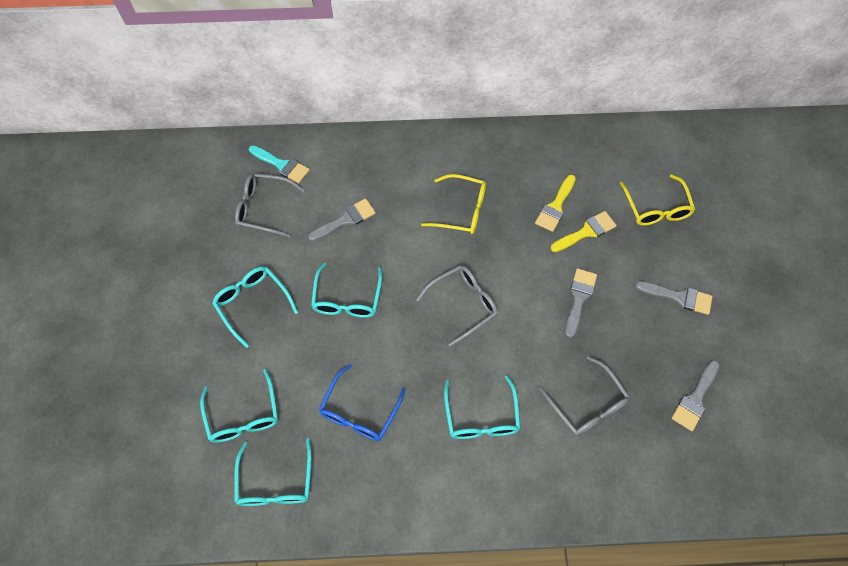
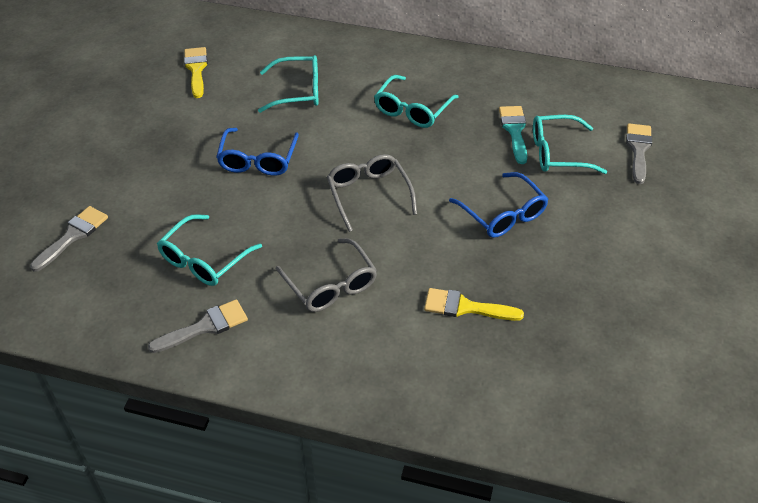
blue glasses: 1 -> 2
grey brush: 4 -> 3
grey glasses: 3 -> 2
turquoise glasses: 5 -> 4
yellow glasses: 2 -> 0

